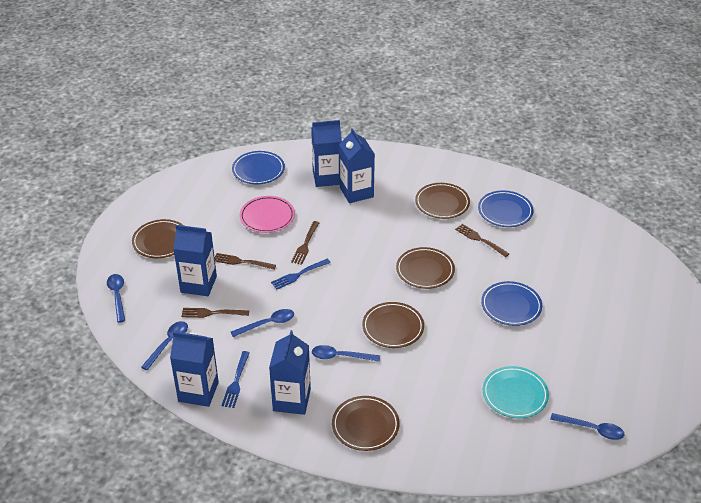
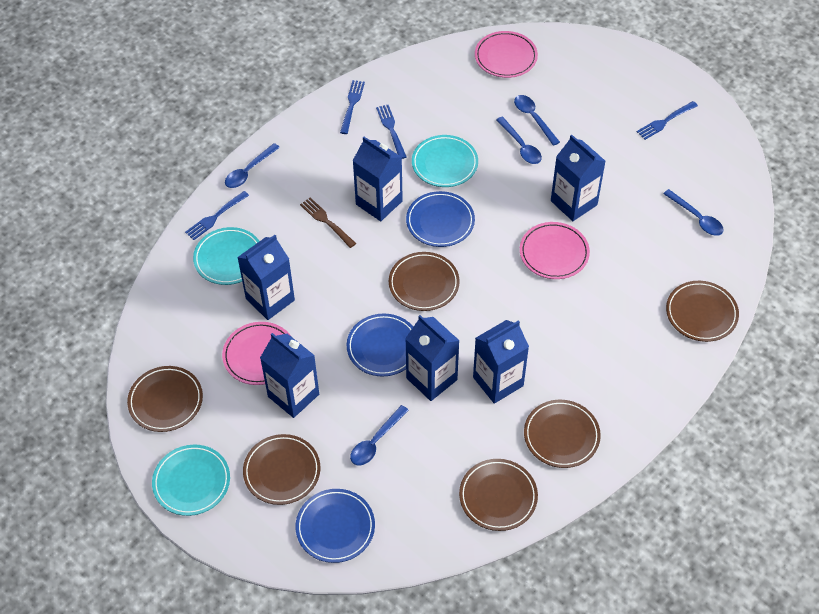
blue carton: 5 -> 6
blue fork: 2 -> 4
brown fork: 4 -> 1
brown plate: 5 -> 6
pink plate: 1 -> 3
turquoise plate: 1 -> 3

